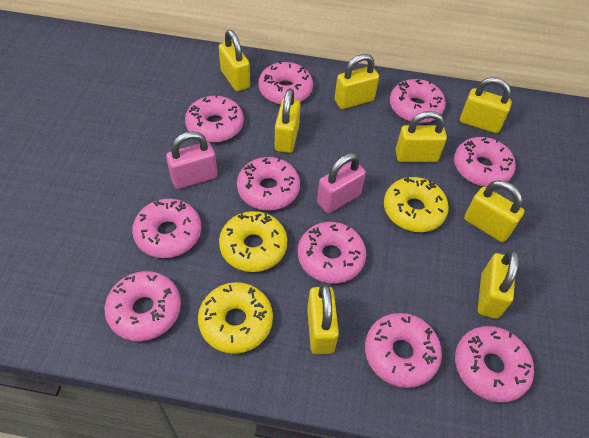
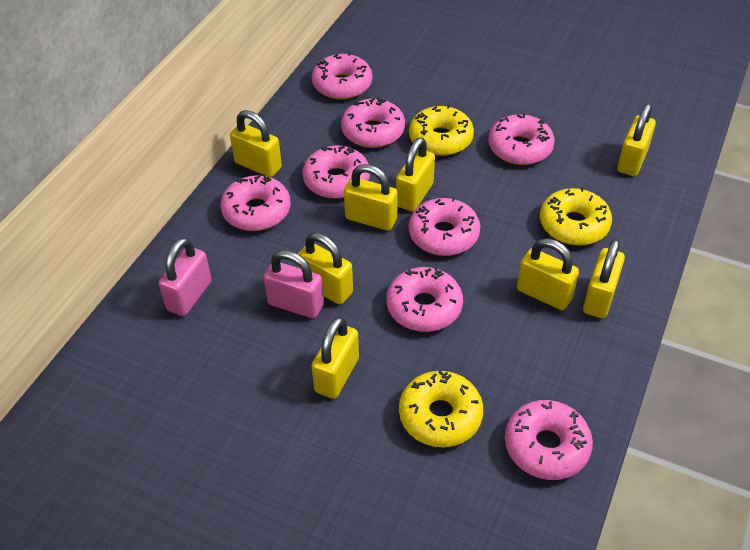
pink donut: 10 -> 8

